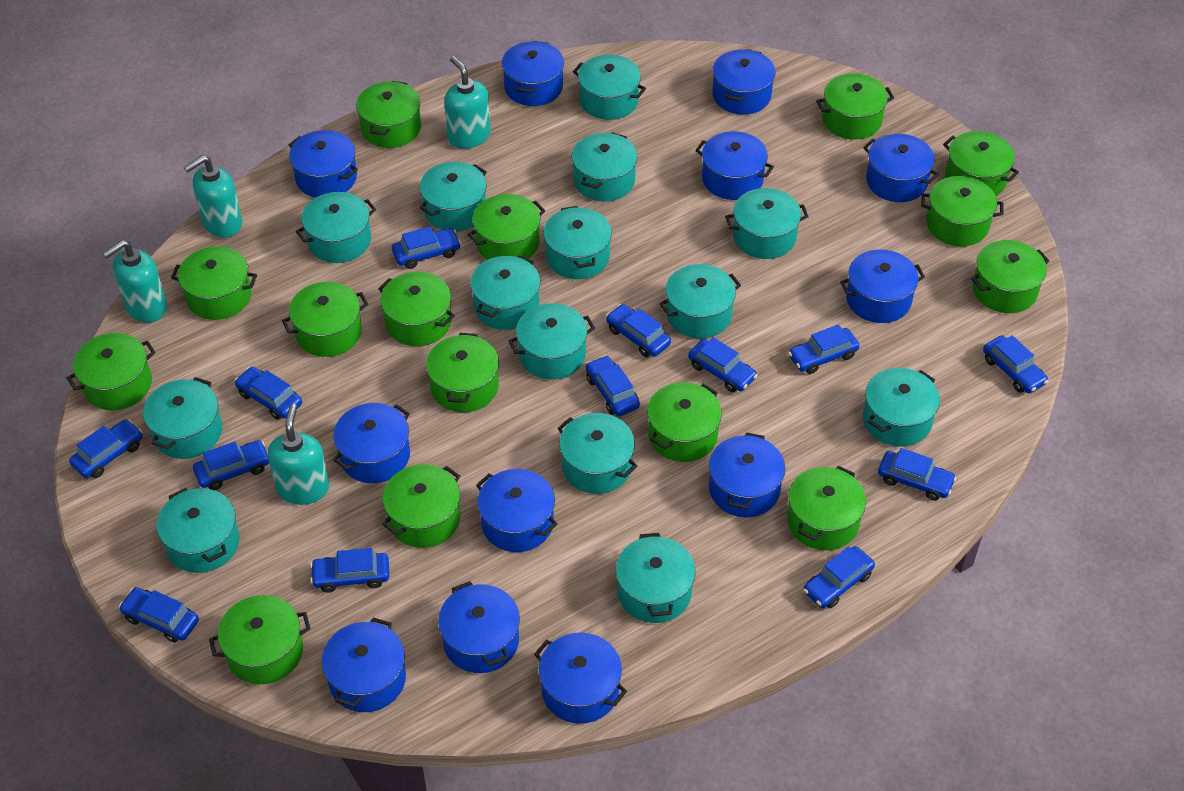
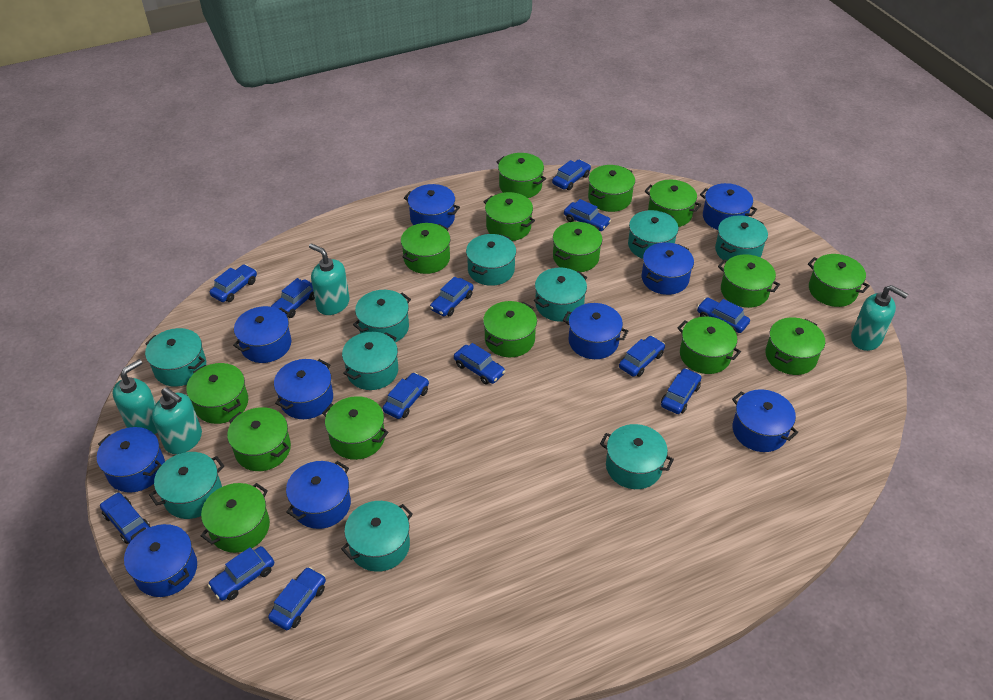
blue pot: 12 -> 10
turquoise pot: 14 -> 10

